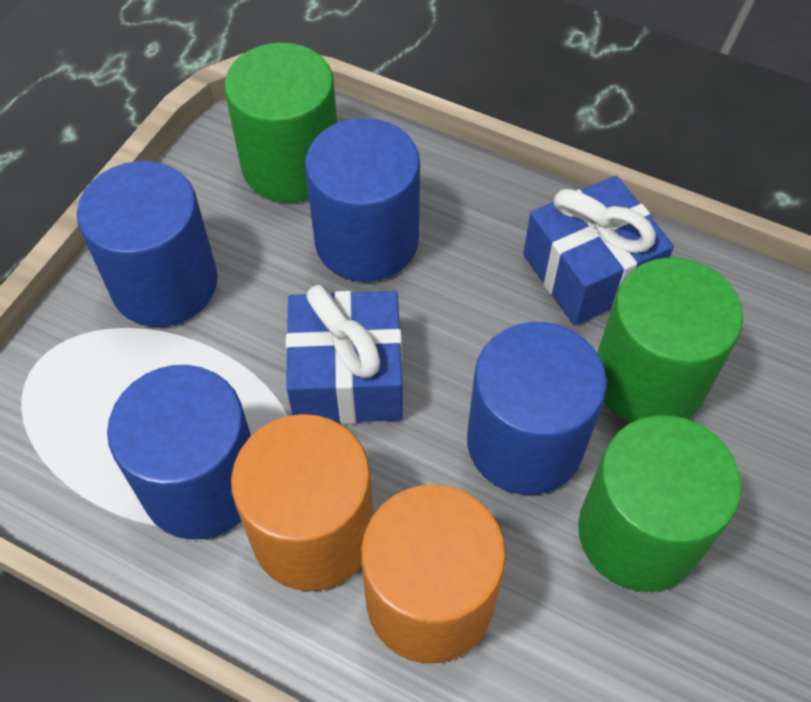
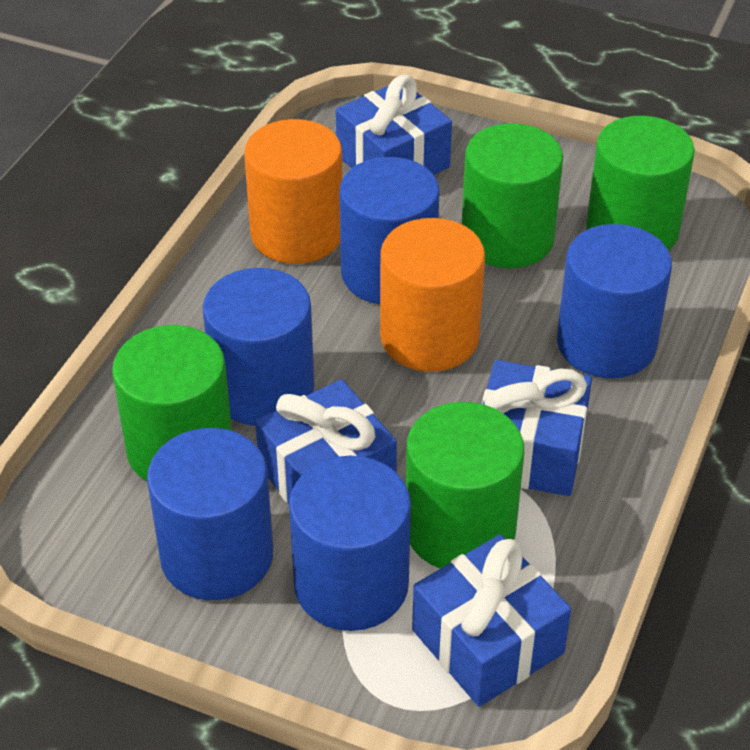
blue cylinder: 4 -> 5
blue gift: 2 -> 4
green cylinder: 3 -> 4

